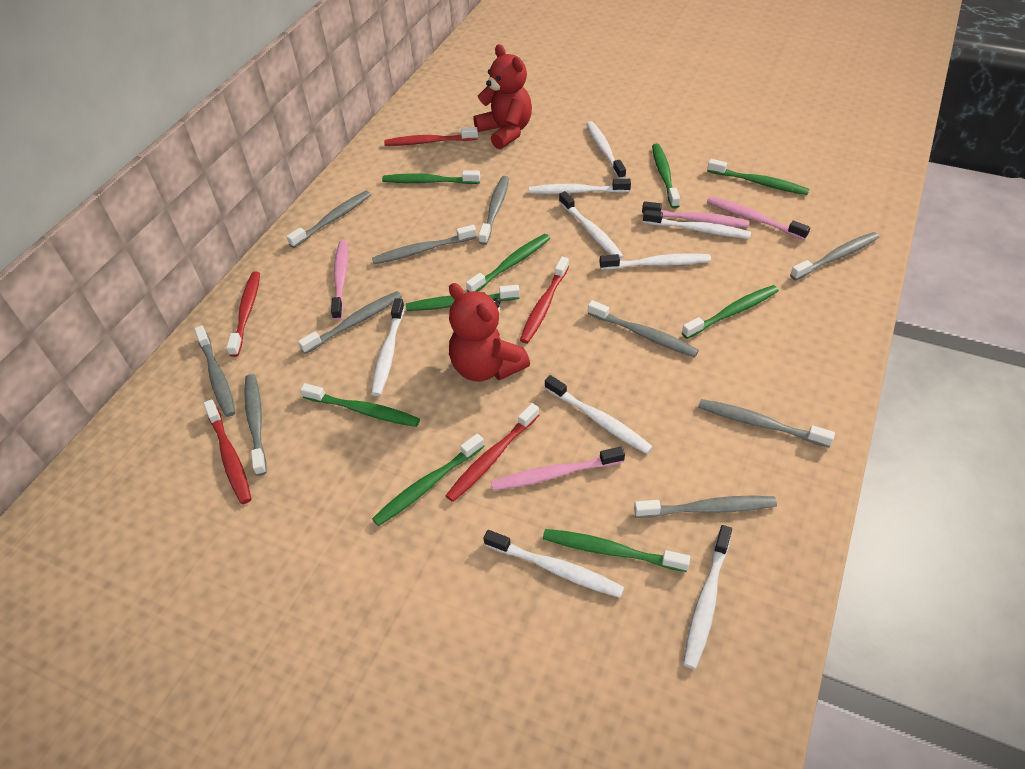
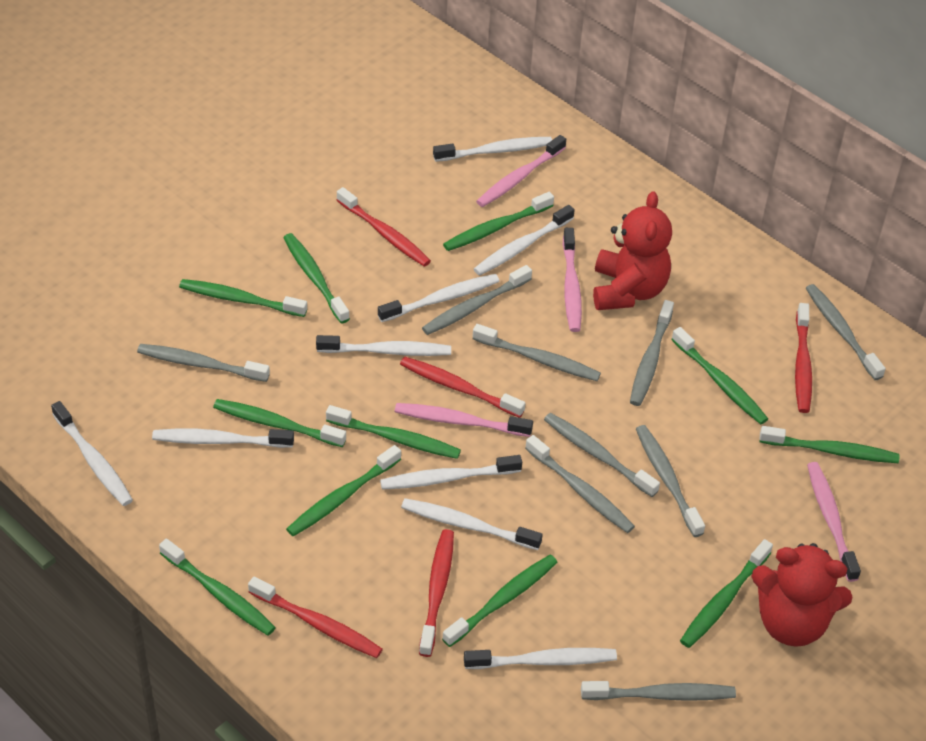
green toothbrush: 9 -> 11
grey toothbrush: 10 -> 9

